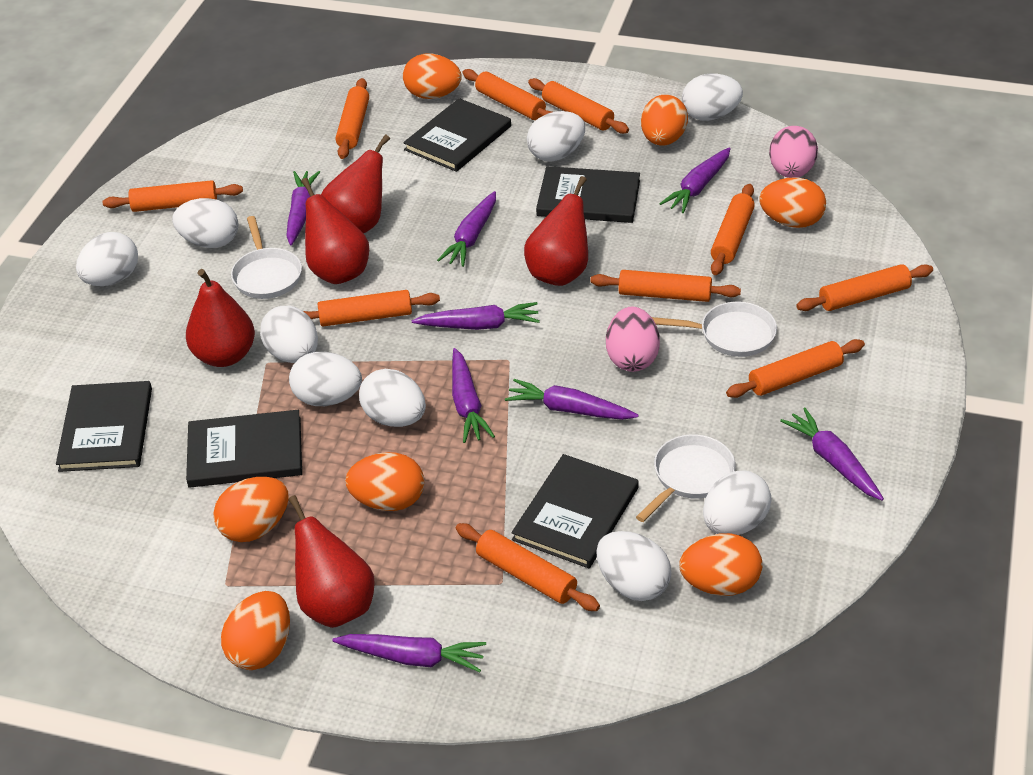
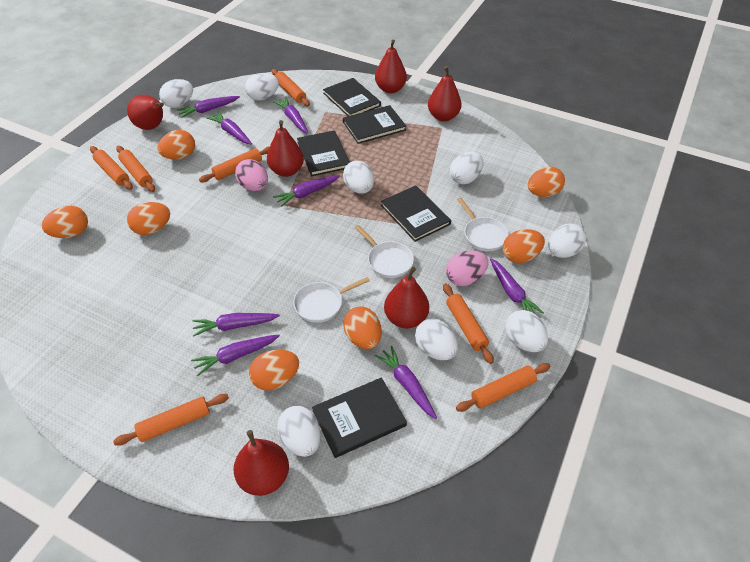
orange rolling pin: 10 -> 7
red pear: 5 -> 6
white egg: 9 -> 8

